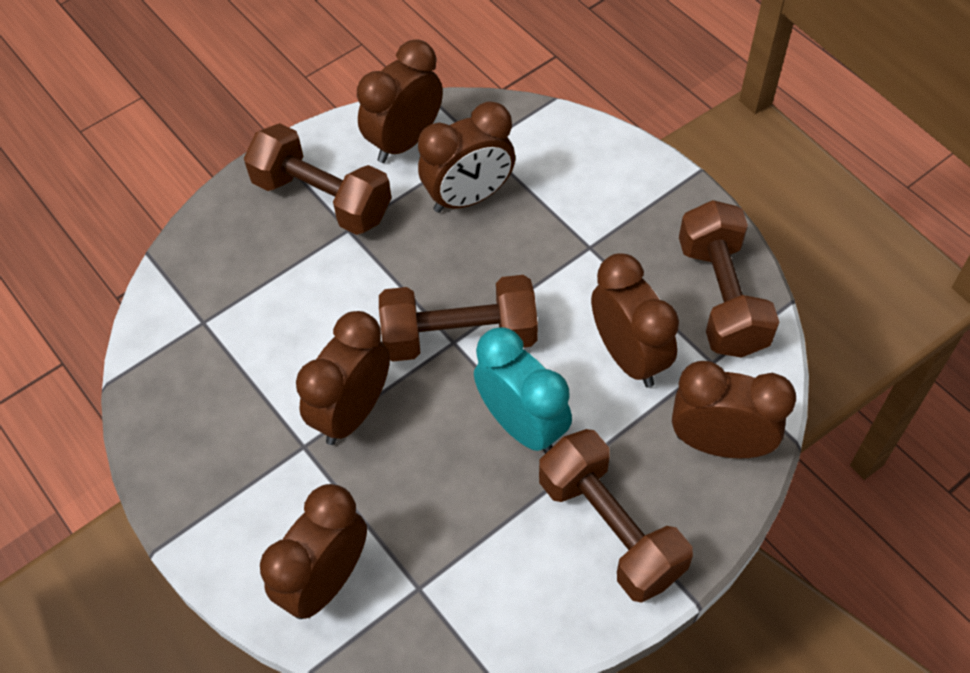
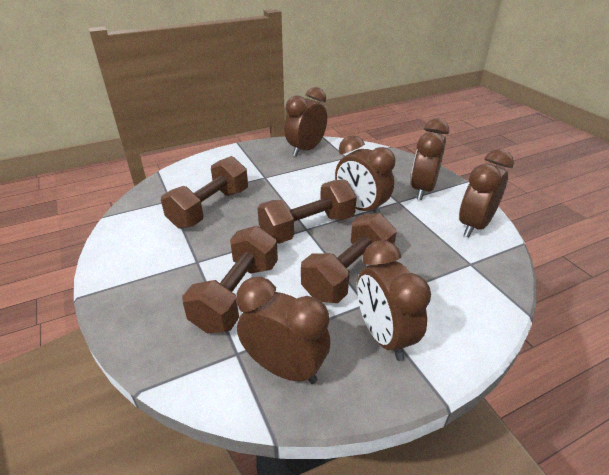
turquoise clock: 1 -> 0

